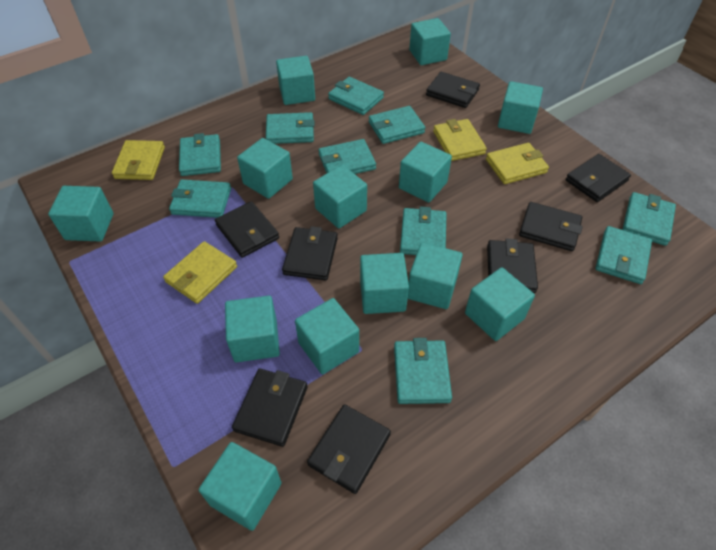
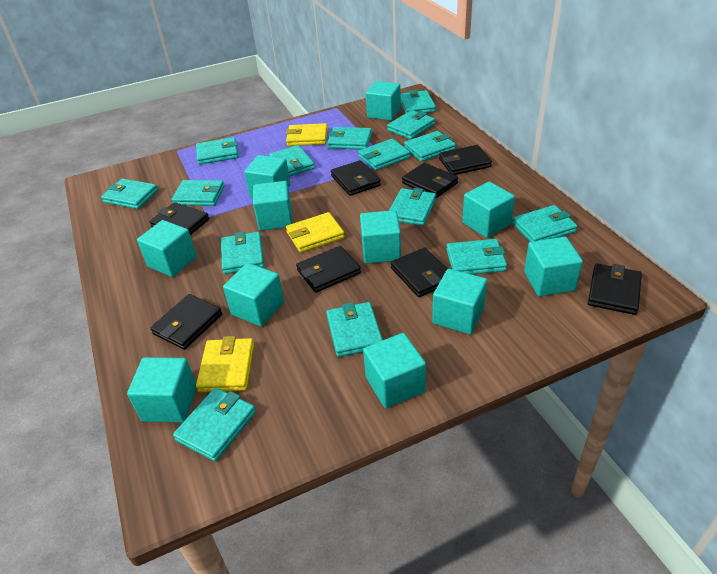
turquoise cube: 13 -> 11
turquoise wallet: 10 -> 15
yellow wallet: 4 -> 3

